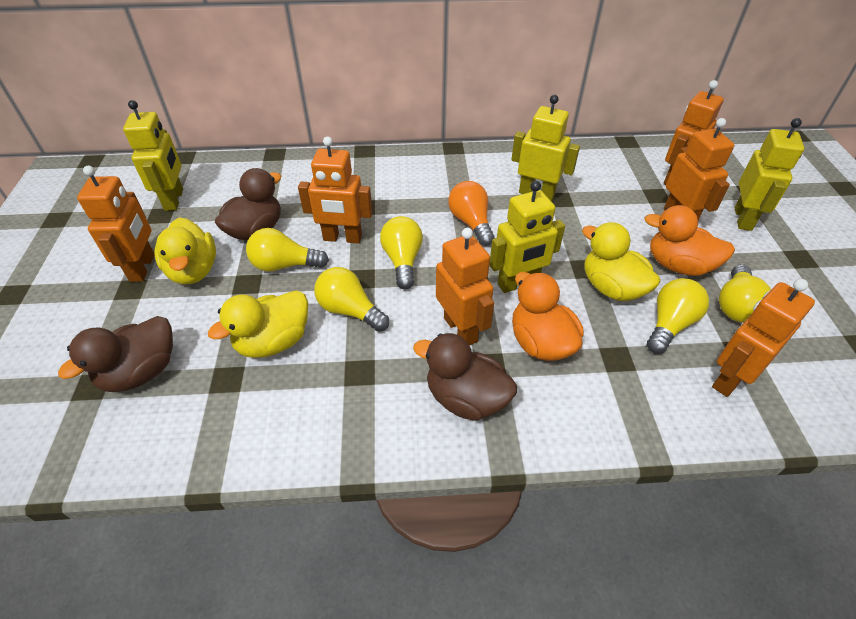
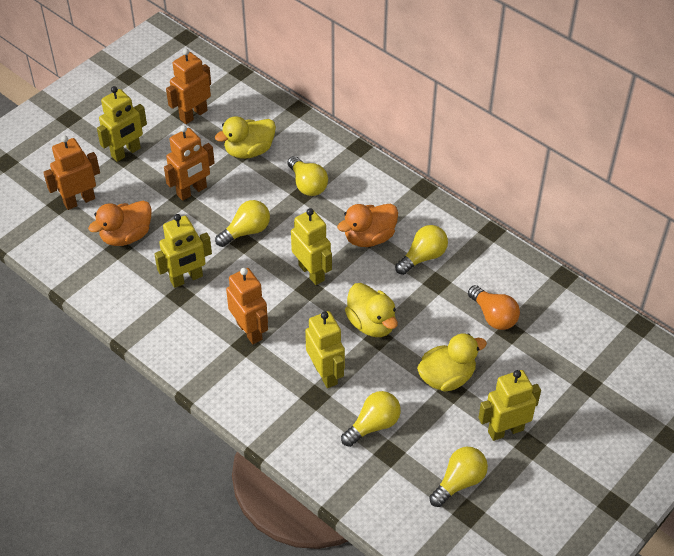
brown duck: 3 -> 0
orange robot: 6 -> 4
yellow robot: 4 -> 5

